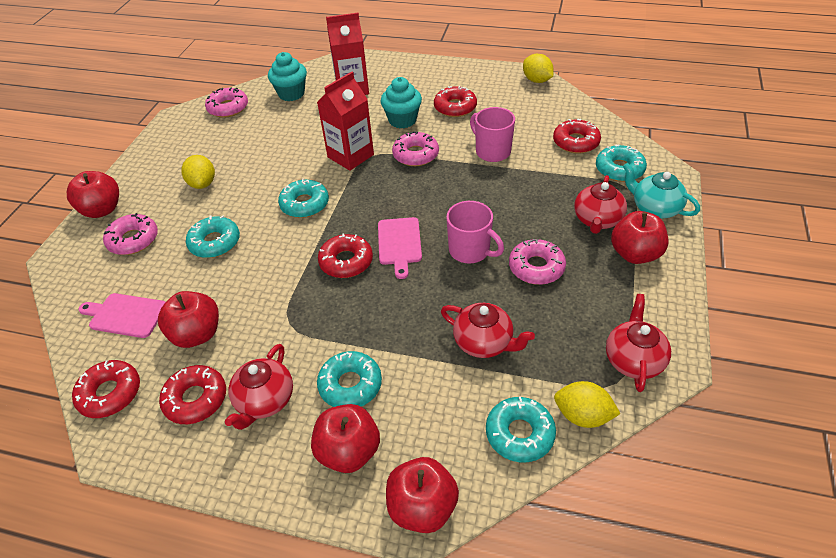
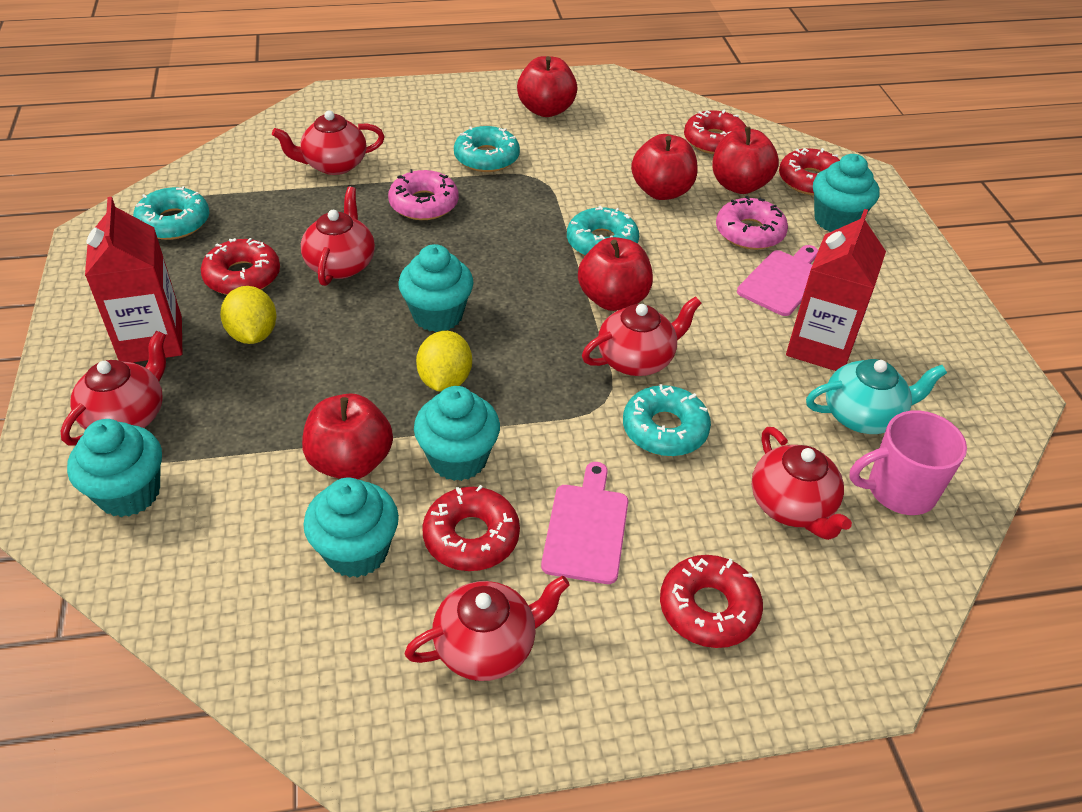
pink donut: 4 -> 2
pink mug: 2 -> 1
red teapot: 4 -> 6
turquoise cupcake: 2 -> 5
turquoise donut: 5 -> 4
yellow lemon: 3 -> 2

